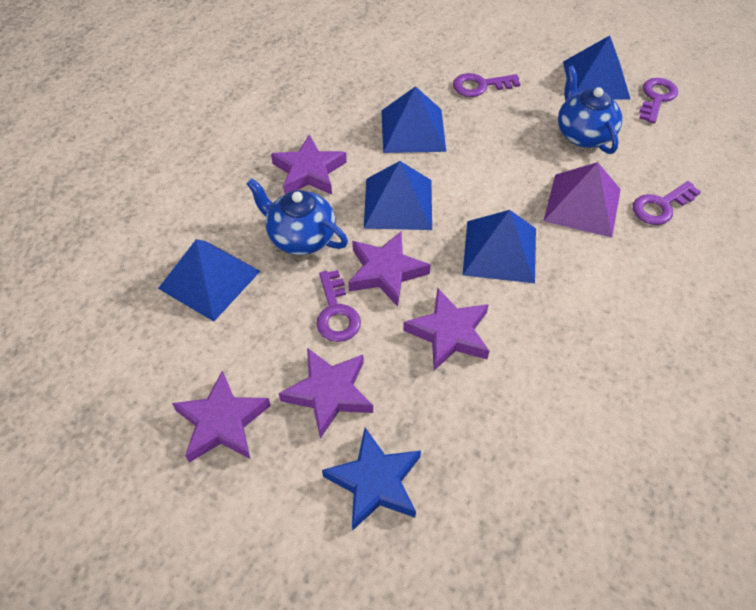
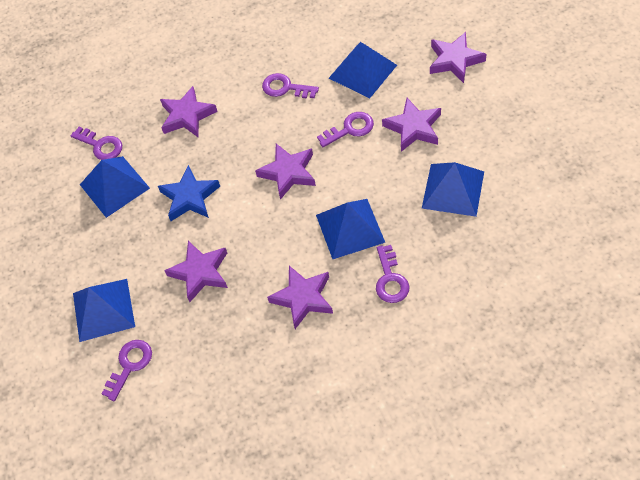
blue teapot: 2 -> 0
purple key: 4 -> 5
purple pyramid: 1 -> 0
purple star: 5 -> 6

